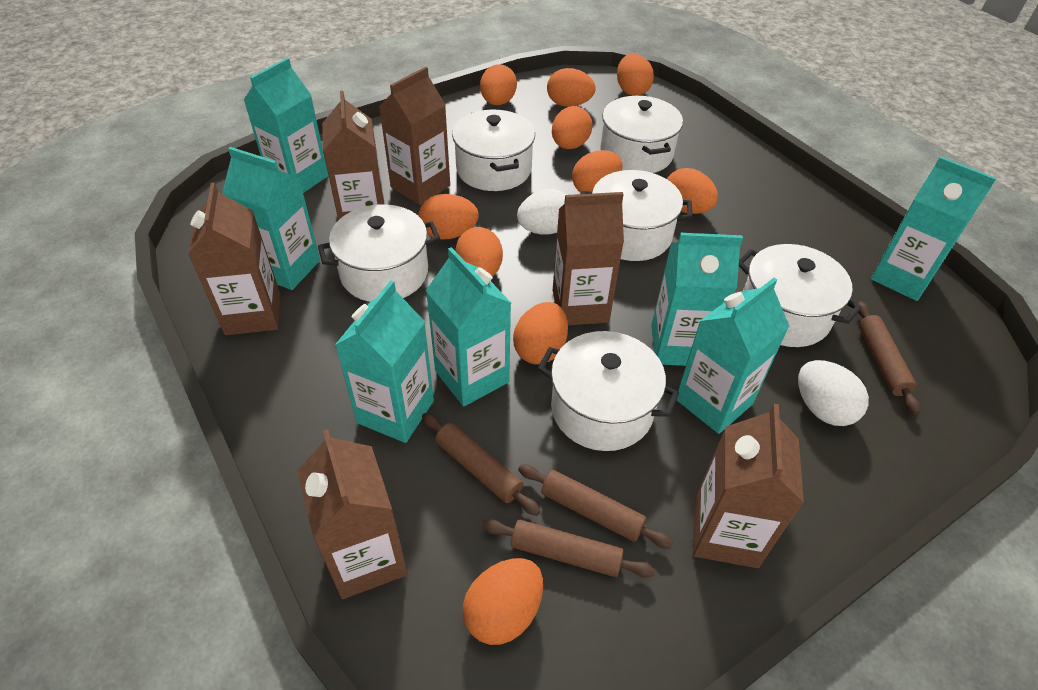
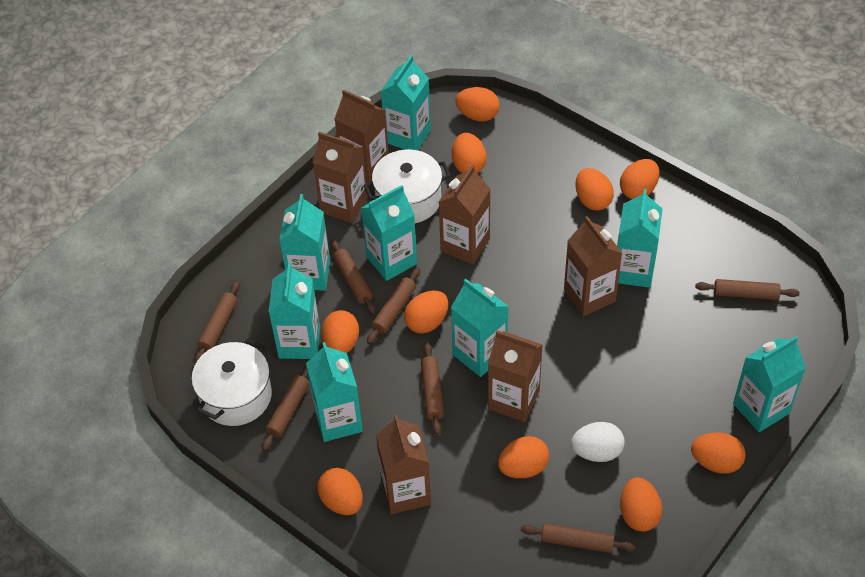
brown rolling pin: 4 -> 7
turquoise carton: 7 -> 8
white egg: 2 -> 1
white pot: 6 -> 2

